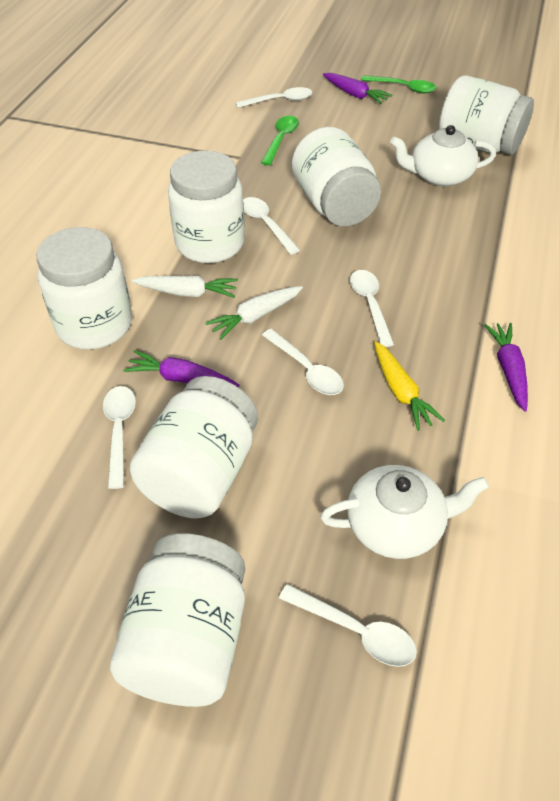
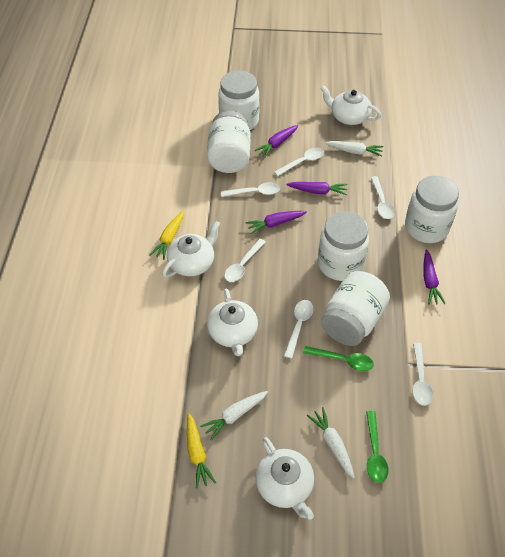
purple carrot: 3 -> 4
white carrot: 2 -> 3
white jar: 6 -> 5
white teapot: 2 -> 4
yellow carrot: 1 -> 2

